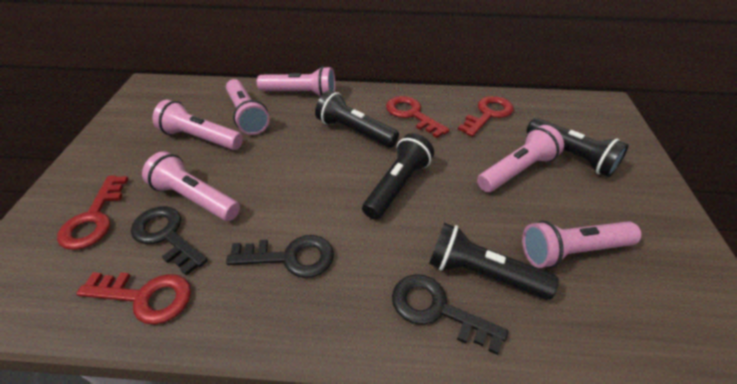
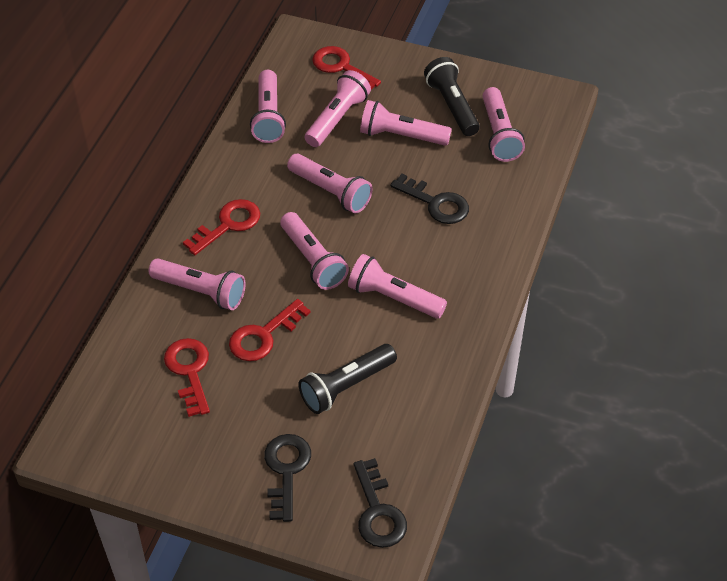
black flashlight: 4 -> 2
pink flashlight: 6 -> 8

